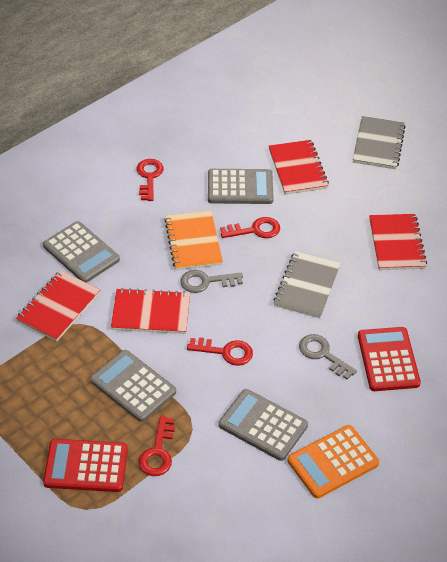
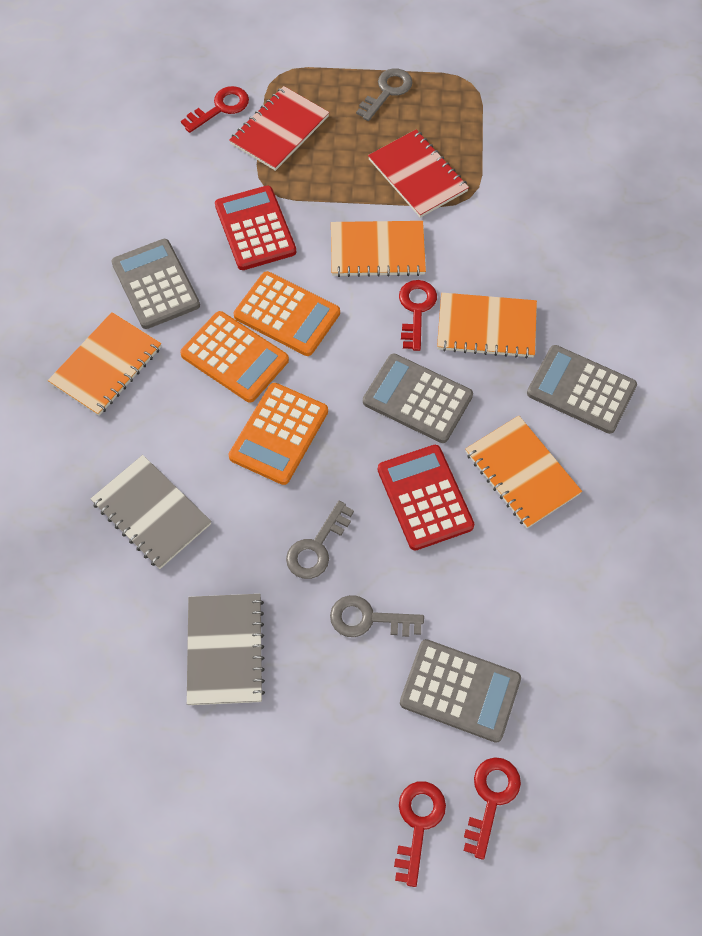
grey key: 2 -> 3
orange calculator: 1 -> 3
orange notebook: 1 -> 4
red notebook: 4 -> 2

